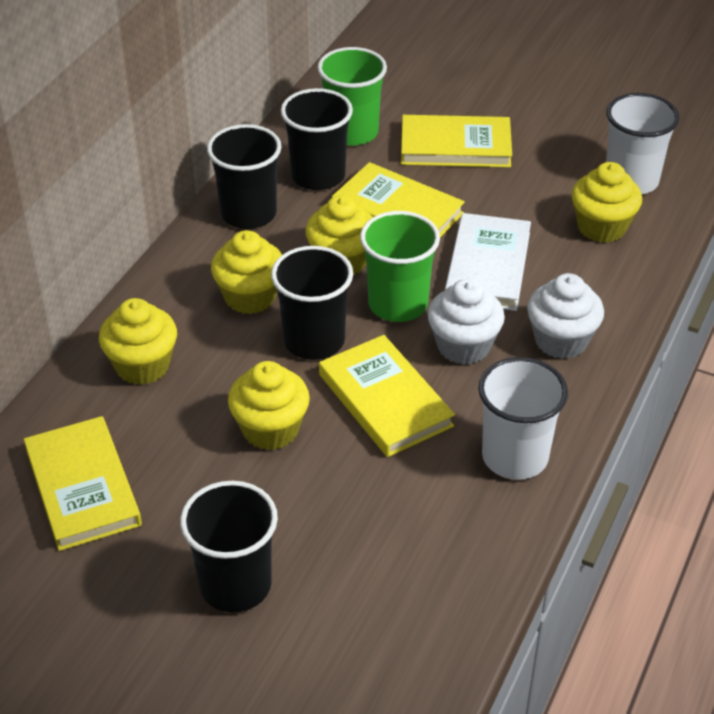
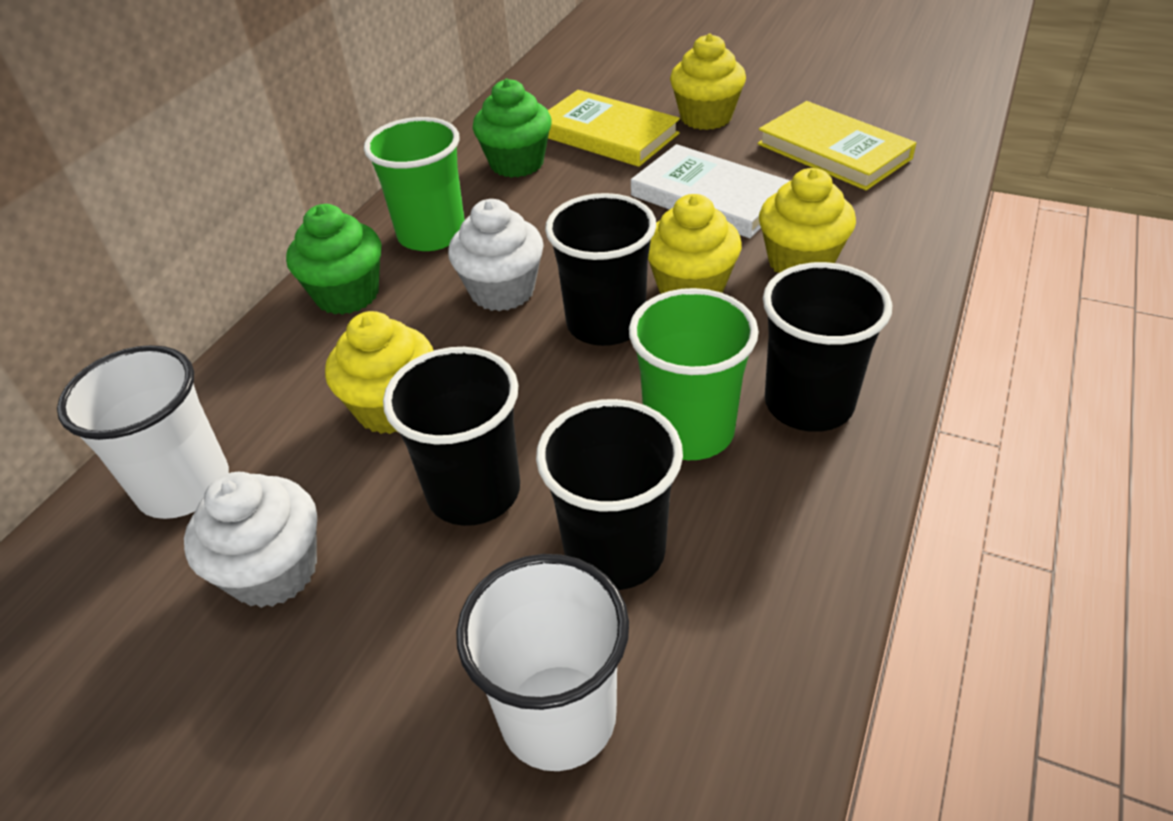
green cupcake: 0 -> 2
yellow book: 4 -> 2
yellow cupcake: 5 -> 4

